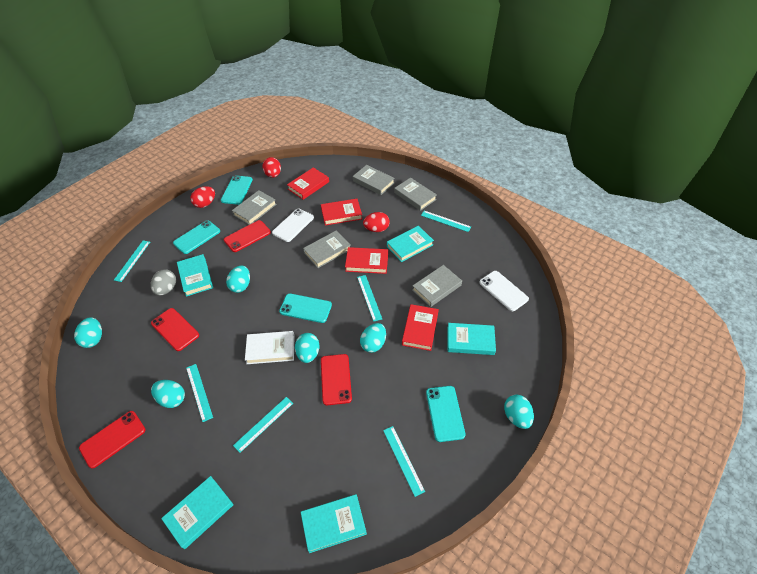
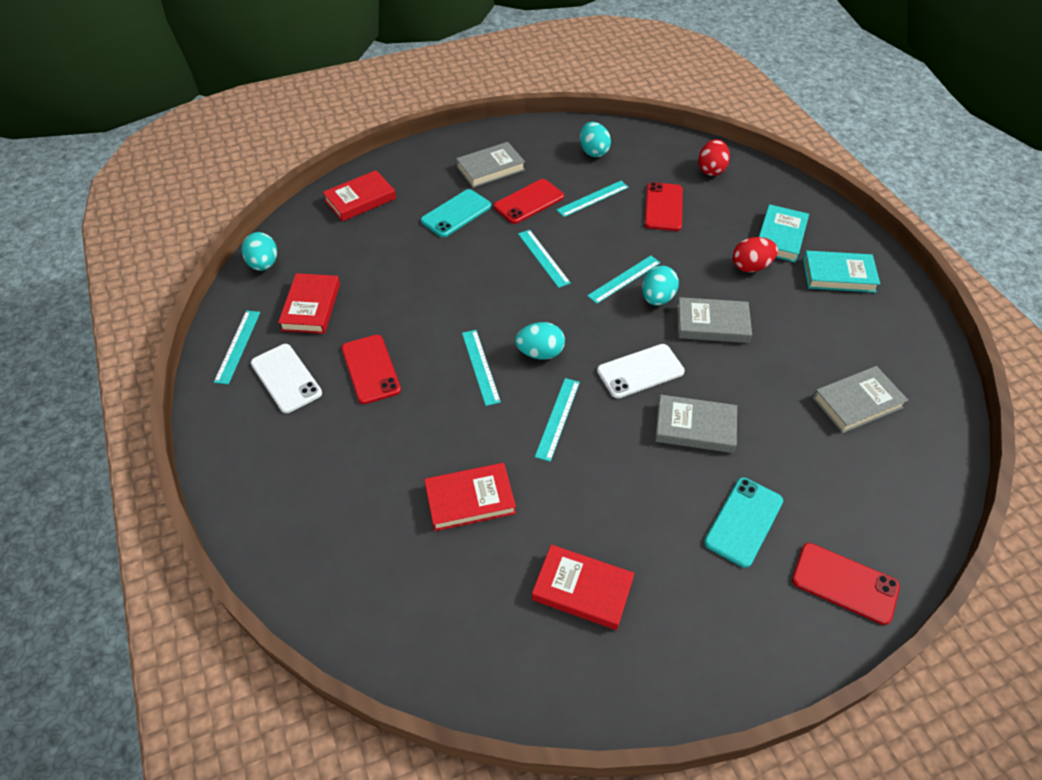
grey book: 5 -> 4
grey egg: 1 -> 0
red egg: 3 -> 2
turquoise book: 5 -> 2
turquoise egg: 6 -> 4
turquoise phone: 4 -> 2
white book: 1 -> 0

